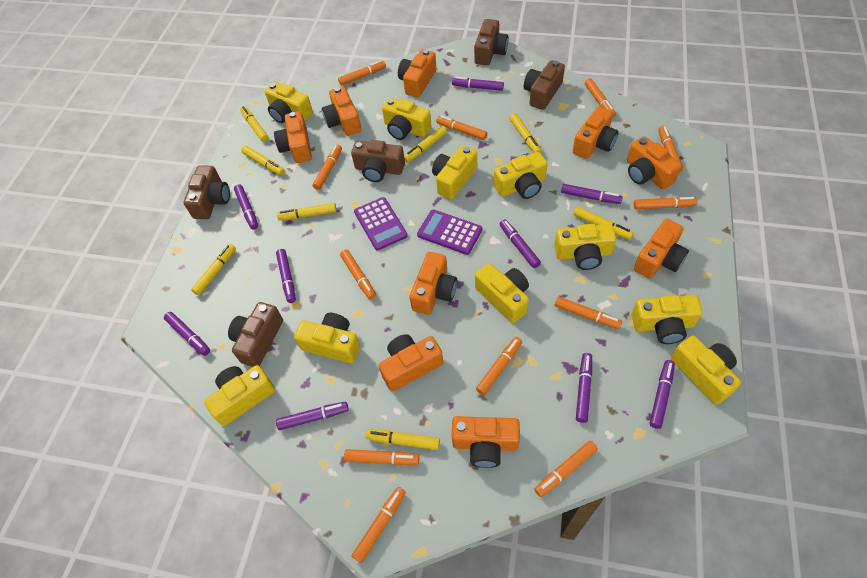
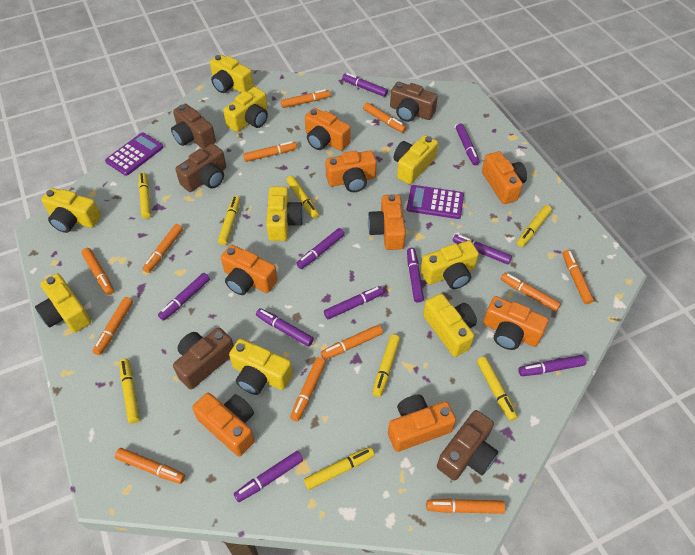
orange camera: 9 -> 8
purple marker: 9 -> 10
yellow camera: 10 -> 9

